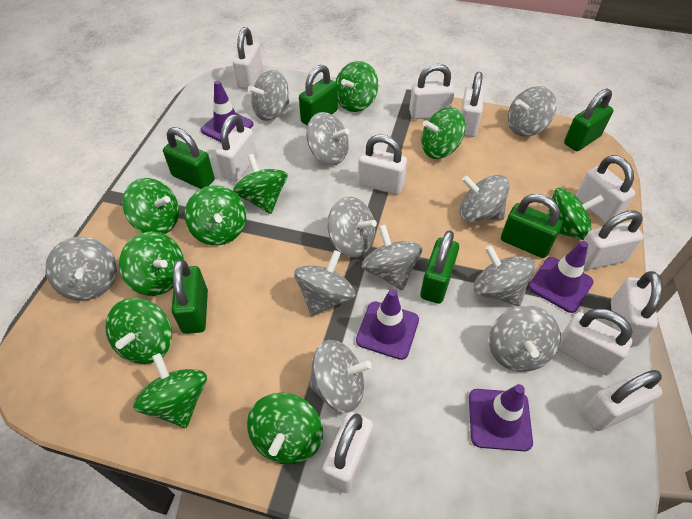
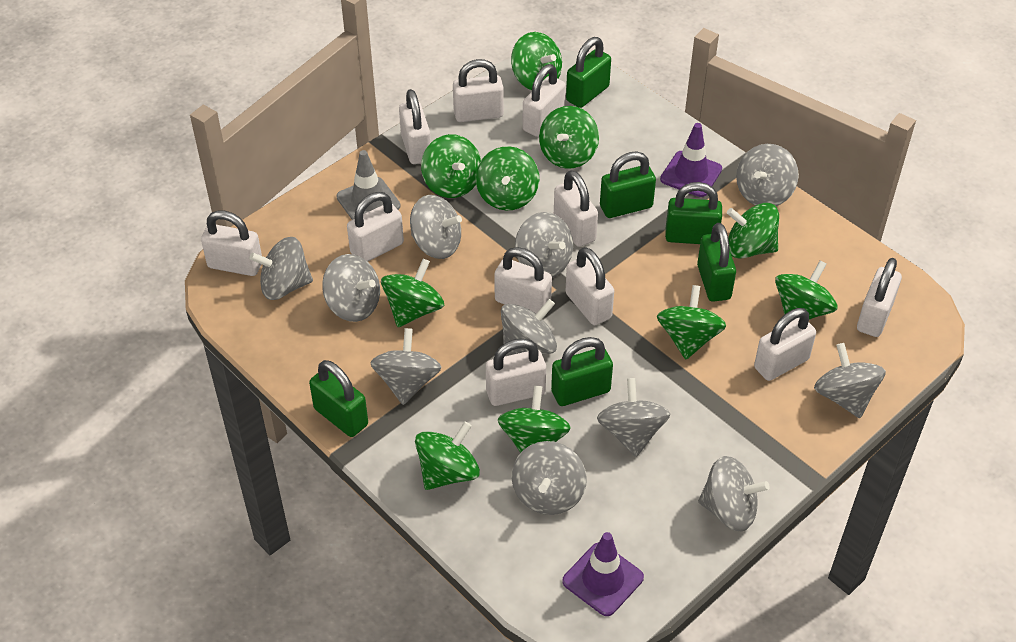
grey traffic cone: 0 -> 1
purple traffic cone: 4 -> 2

